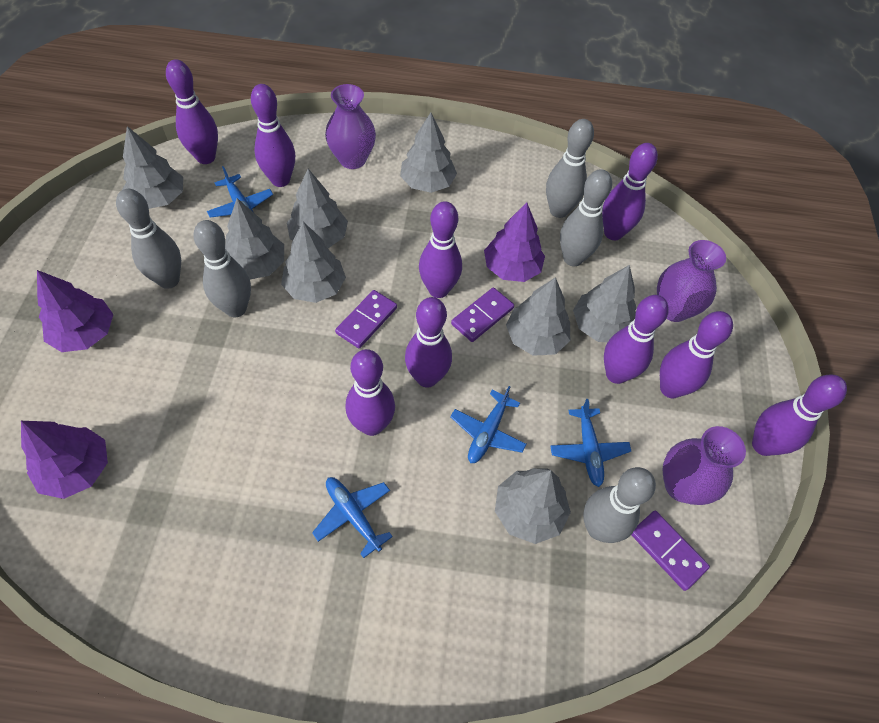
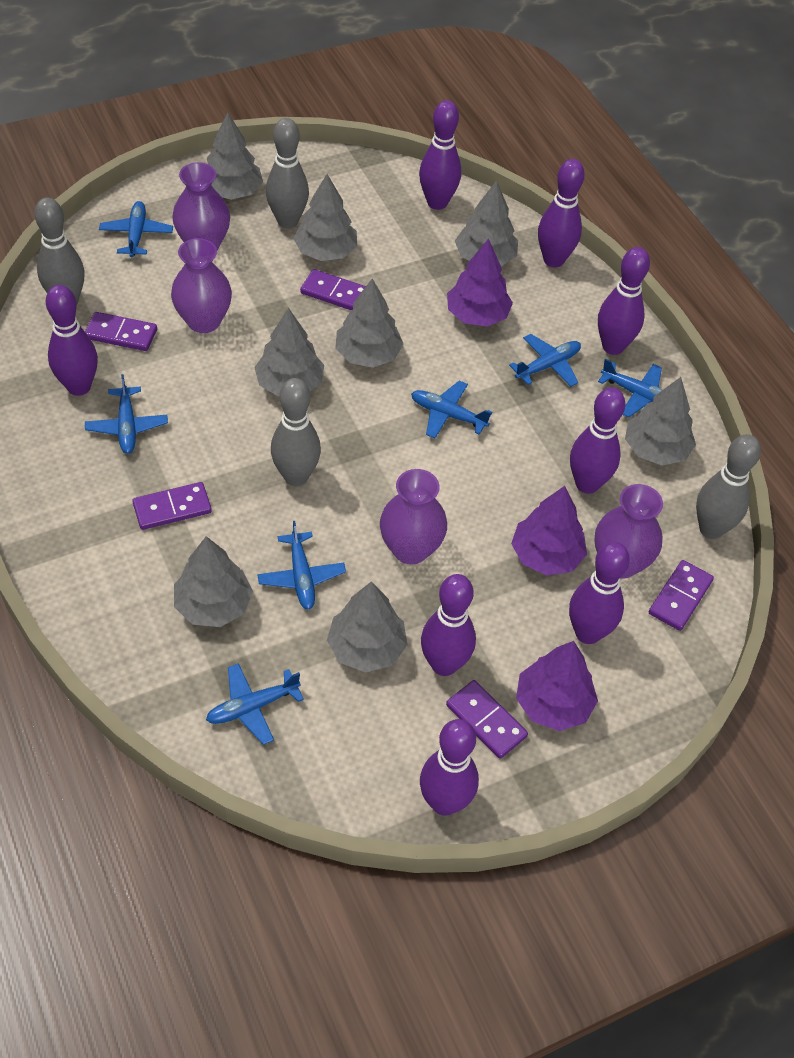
blue plane: 4 -> 7
grey bowling pin: 5 -> 4
purple bowling pin: 9 -> 8
purple domino: 3 -> 5
purple vase: 3 -> 4

